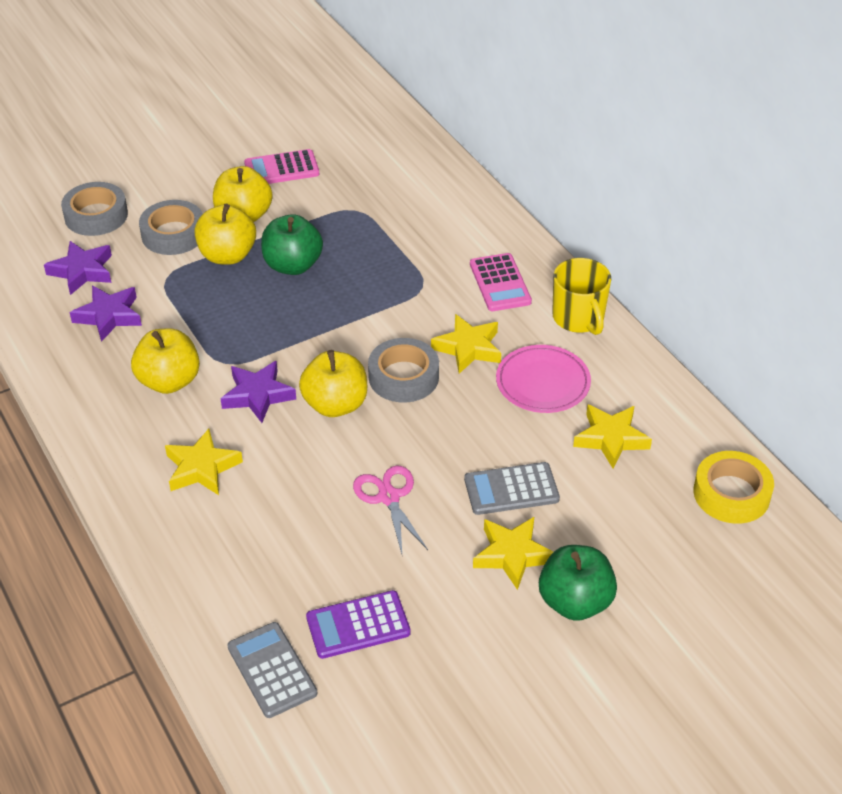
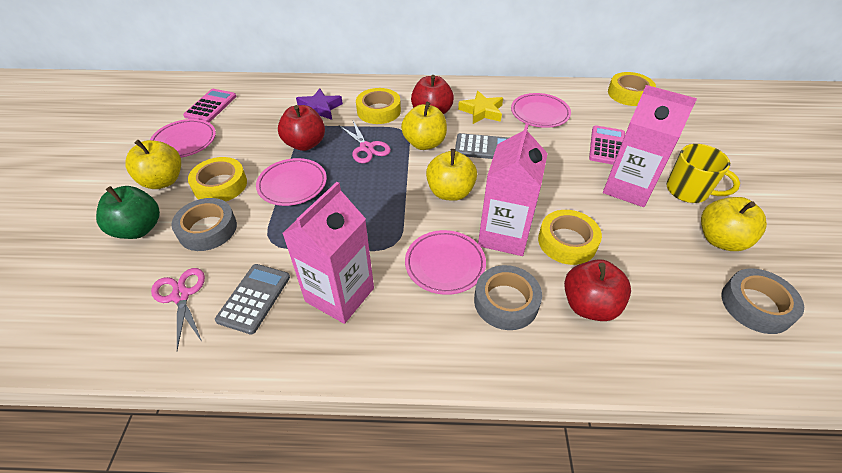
green apple: 2 -> 1
pink carton: 0 -> 3
pink plate: 1 -> 4
pink scissors: 1 -> 2
purple calculator: 1 -> 0
purple star: 3 -> 1
red apple: 0 -> 3
yellow star: 4 -> 1
yellow tape: 1 -> 4

